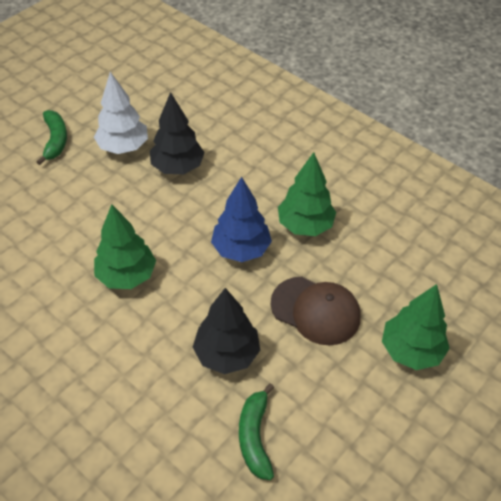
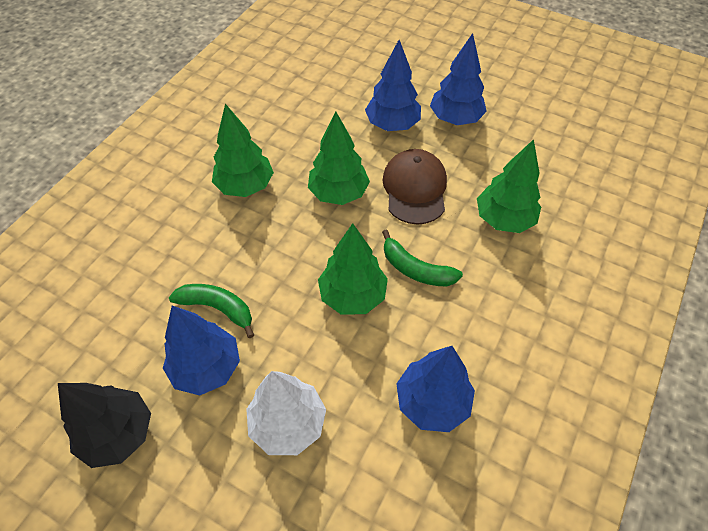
black tree: 2 -> 1
blue tree: 1 -> 4
green tree: 3 -> 4

